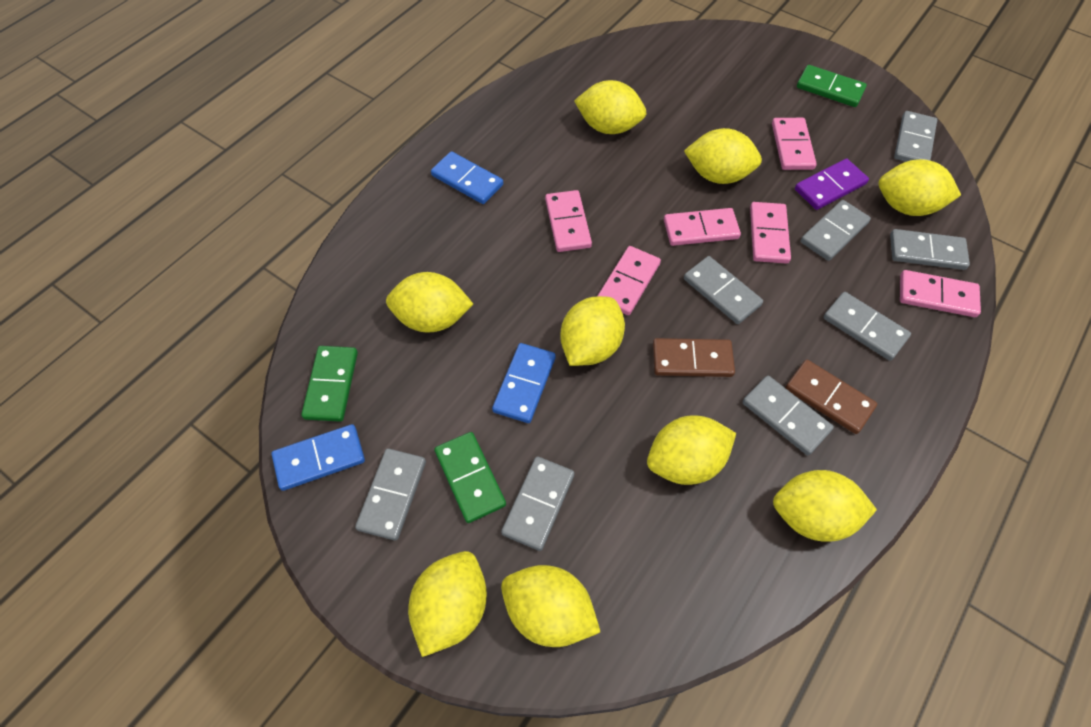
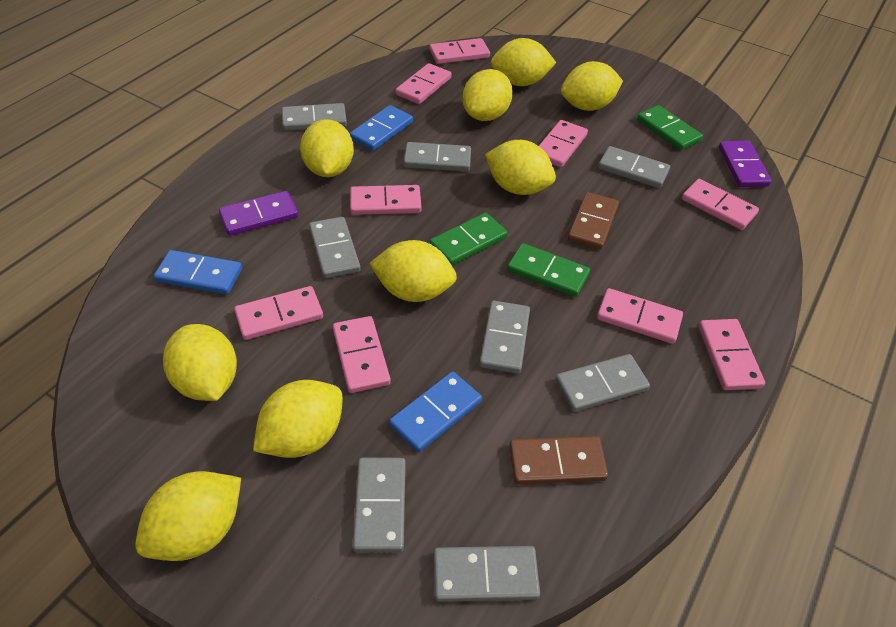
pink domino: 6 -> 9
purple domino: 1 -> 2

